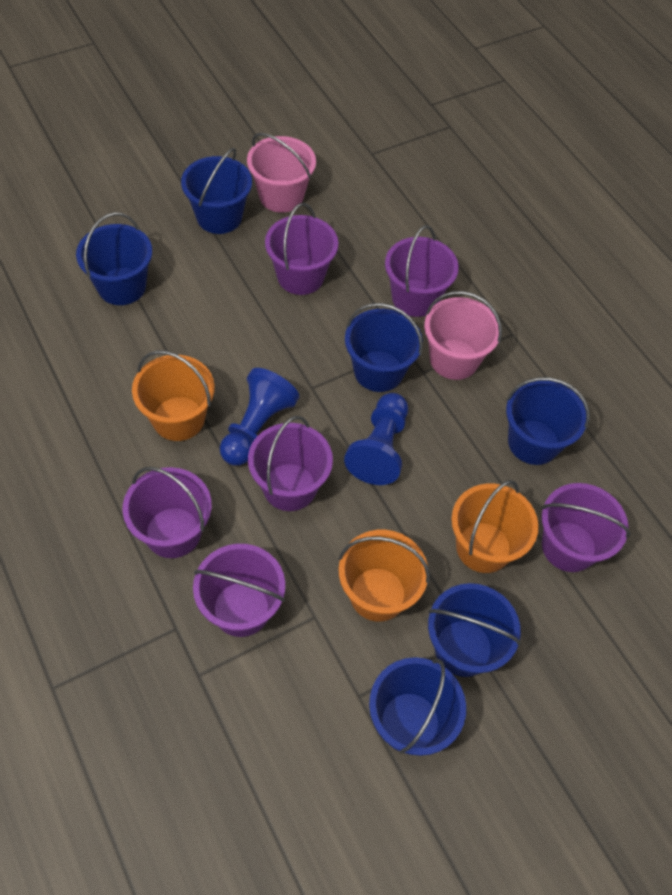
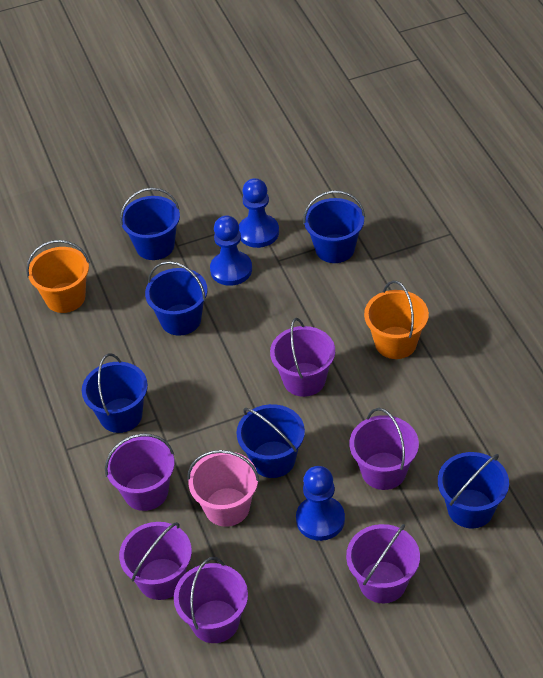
blue pawn: 2 -> 3
orange bucket: 3 -> 2
pink bucket: 2 -> 1

